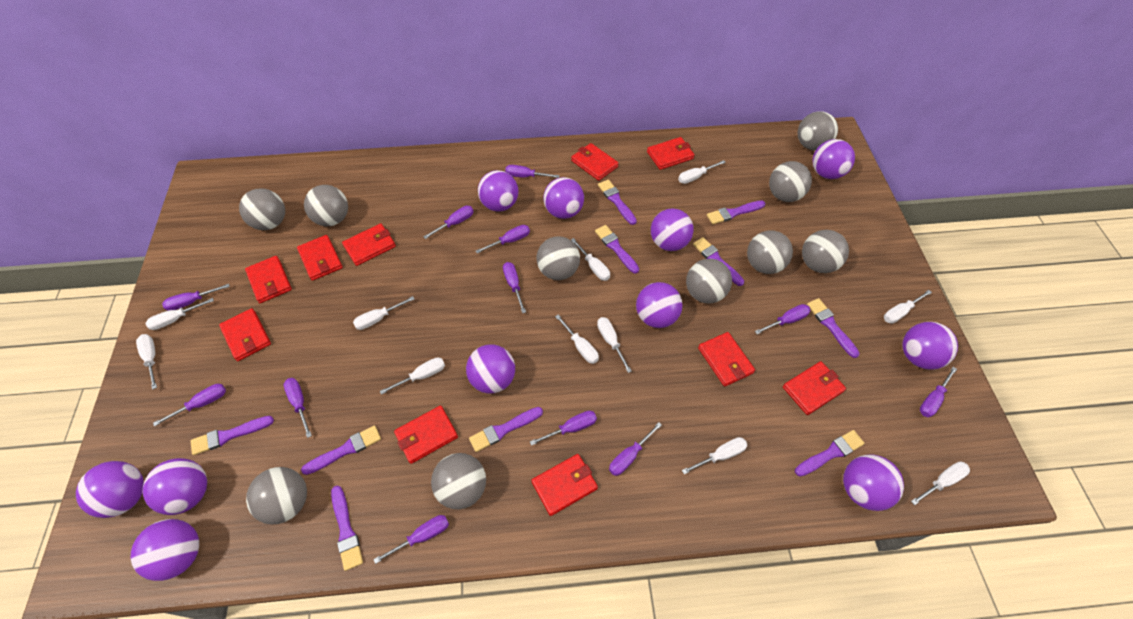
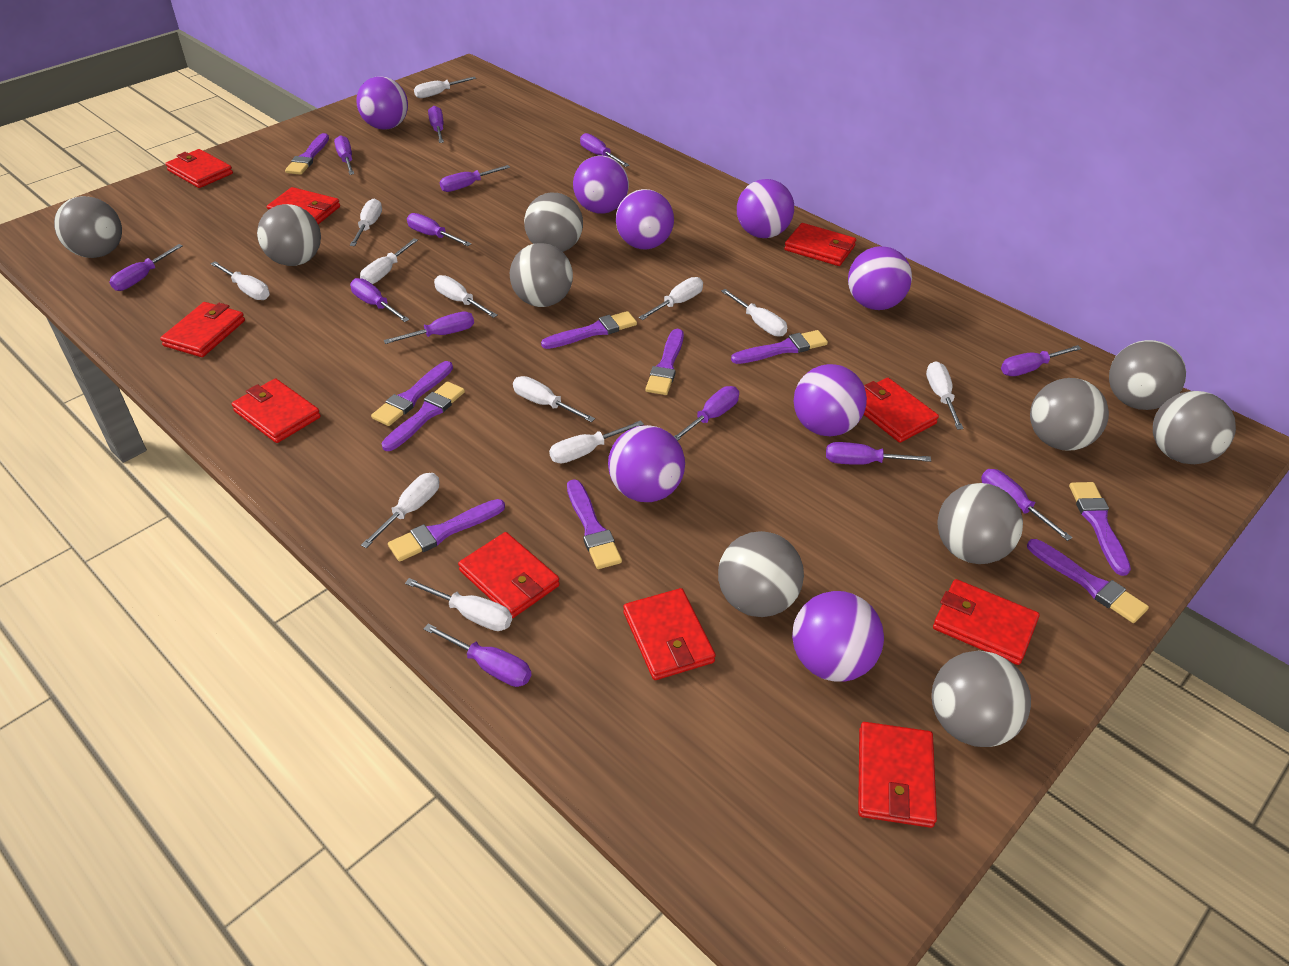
purple ball: 11 -> 8
purple screwdriver: 12 -> 13
white screwdriver: 11 -> 12

